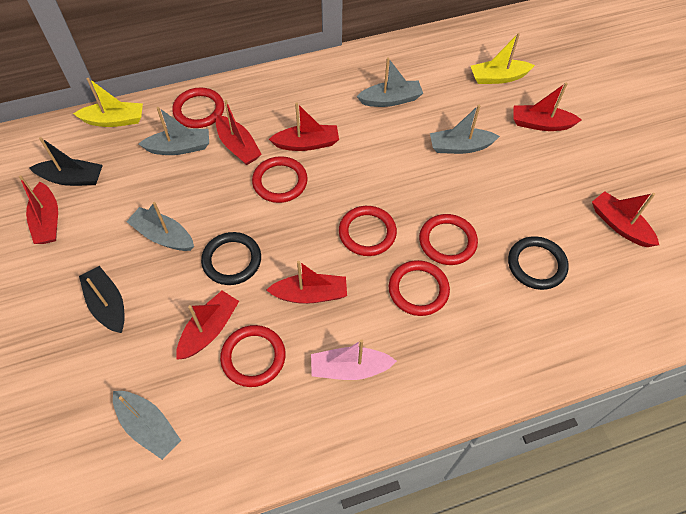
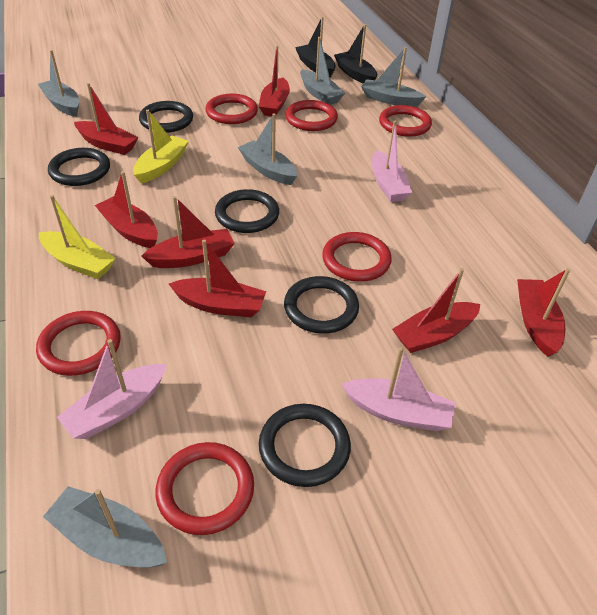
black ring: 2 -> 5
pink boat: 1 -> 3

